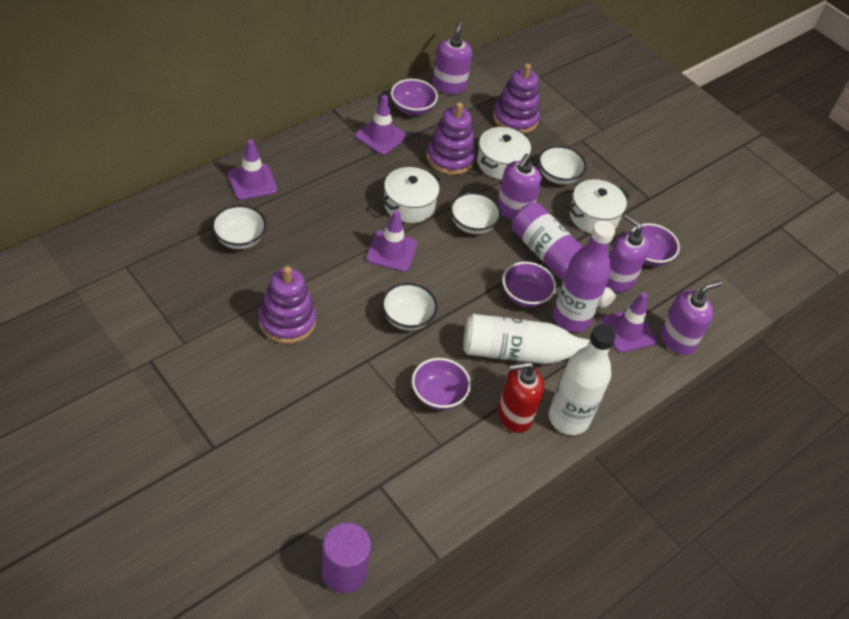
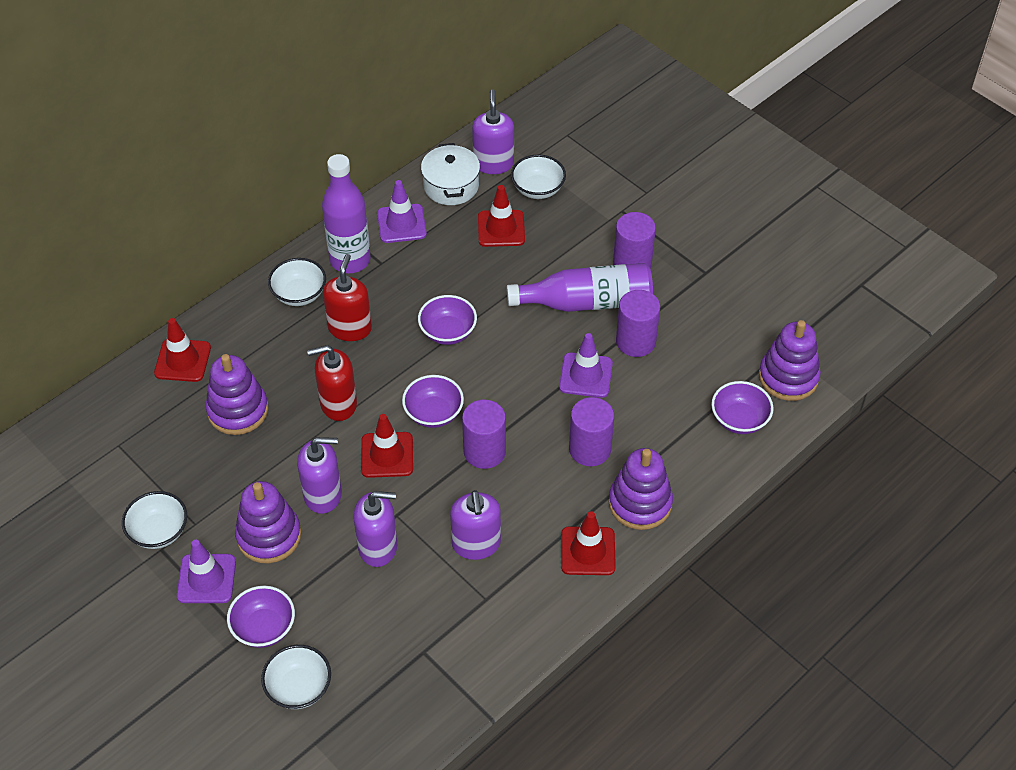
purple cylinder: 1 -> 4
purple stacking toy: 3 -> 4
purple traffic cone: 4 -> 3
red soap dispenser: 1 -> 2
red traffic cone: 0 -> 4
white bottle: 2 -> 0
white pot: 3 -> 1

